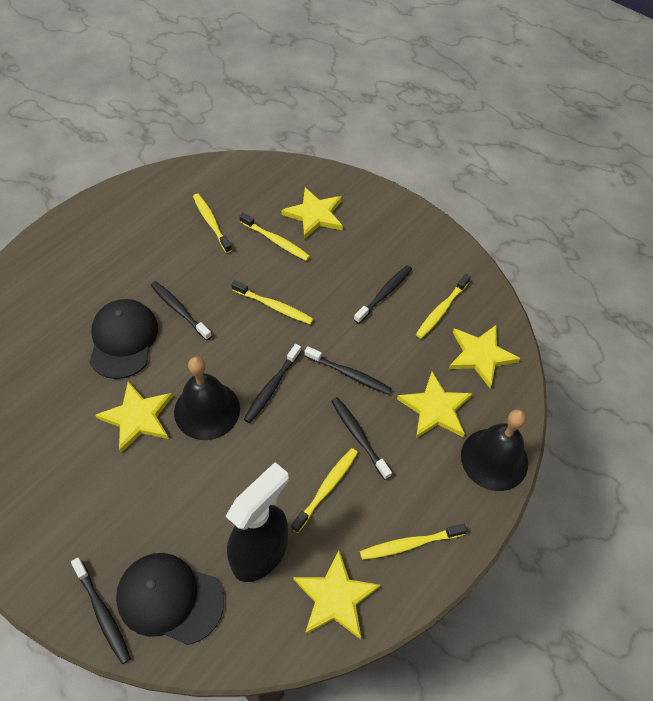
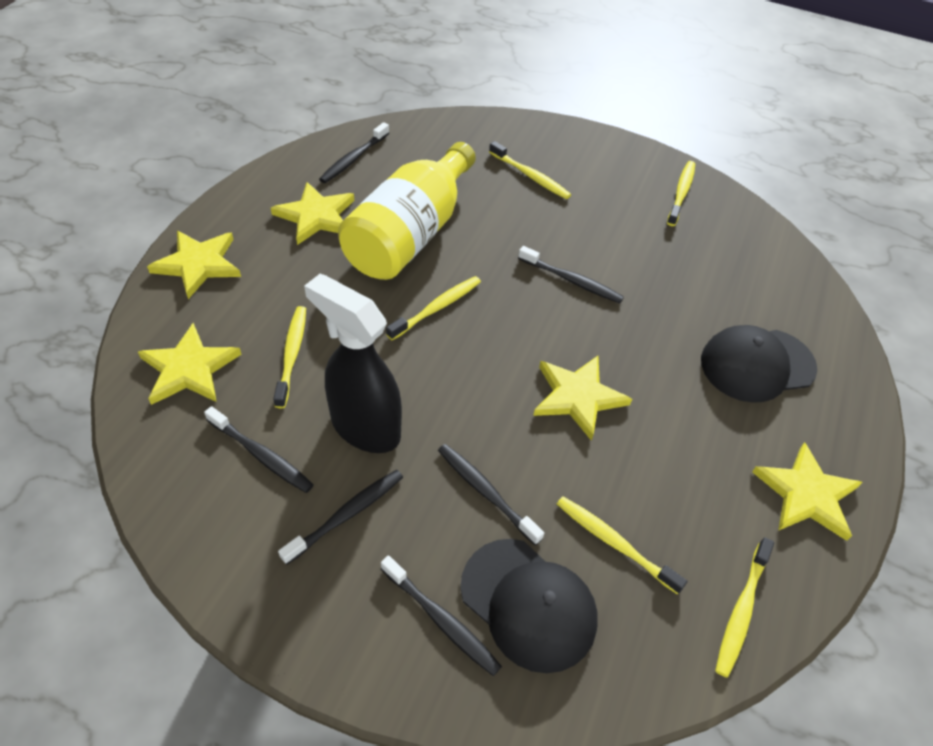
black bell: 2 -> 0
yellow bottle: 0 -> 1

